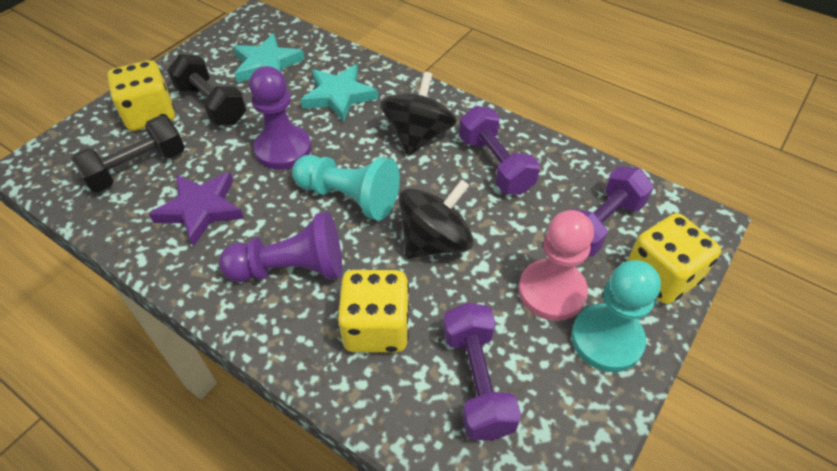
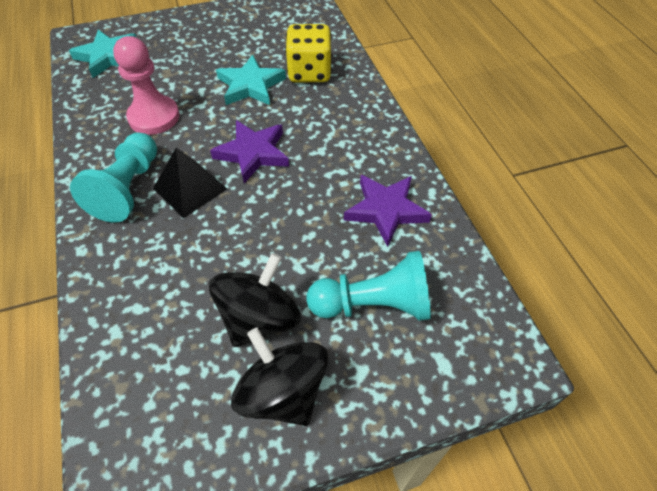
black dumbbell: 2 -> 0
black pyramid: 0 -> 1
purple dumbbell: 3 -> 0
purple pawn: 2 -> 0
purple star: 1 -> 2
yellow dice: 3 -> 1

